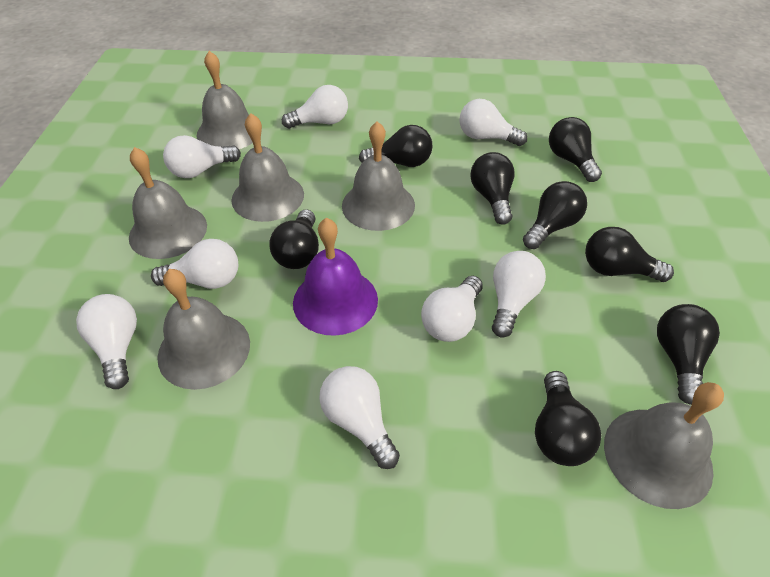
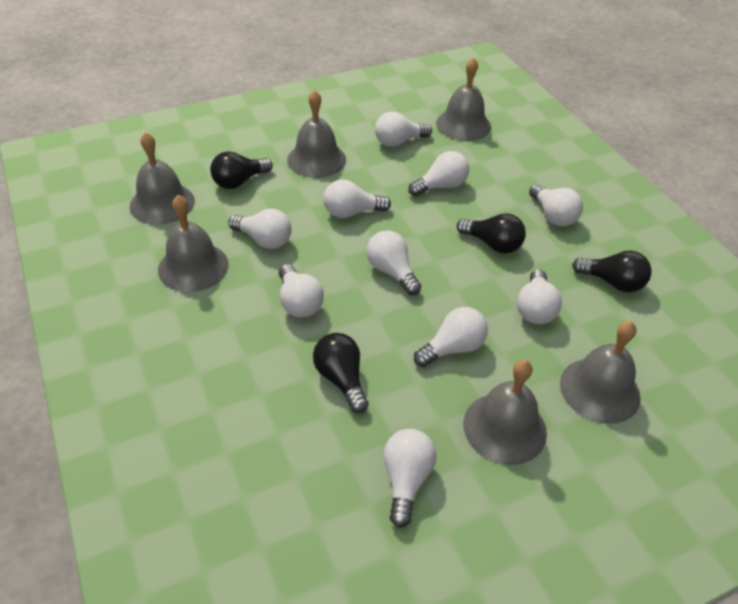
black light bulb: 8 -> 4
purple bell: 1 -> 0
white light bulb: 8 -> 10

